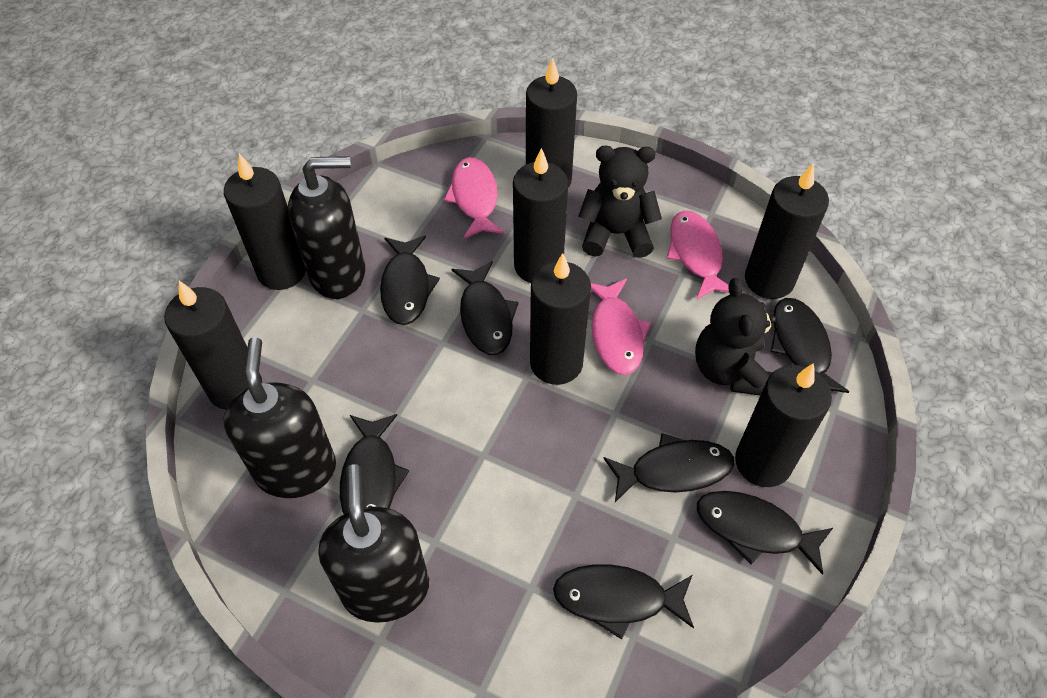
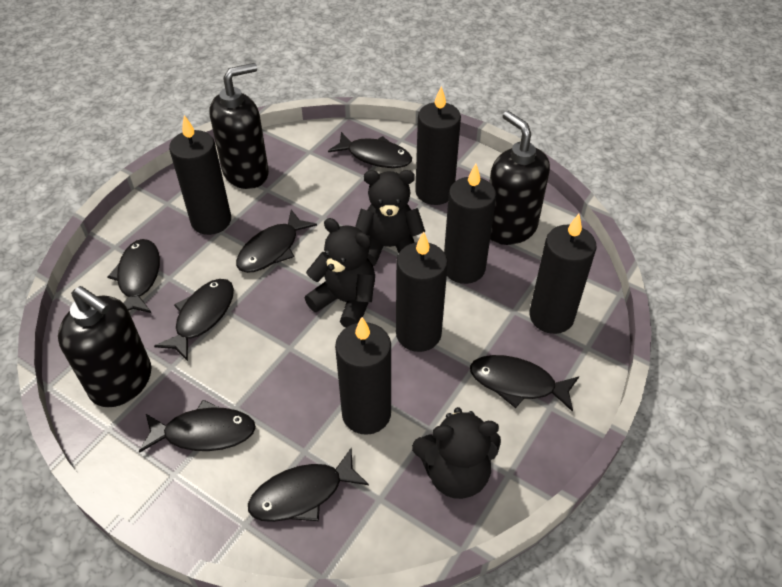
black candle: 7 -> 6
black teddy bear: 2 -> 3
pink fish: 3 -> 0

